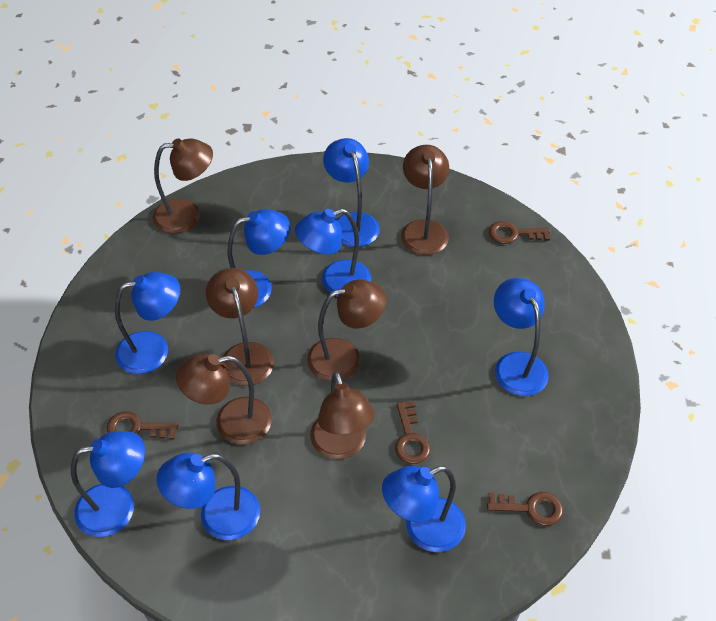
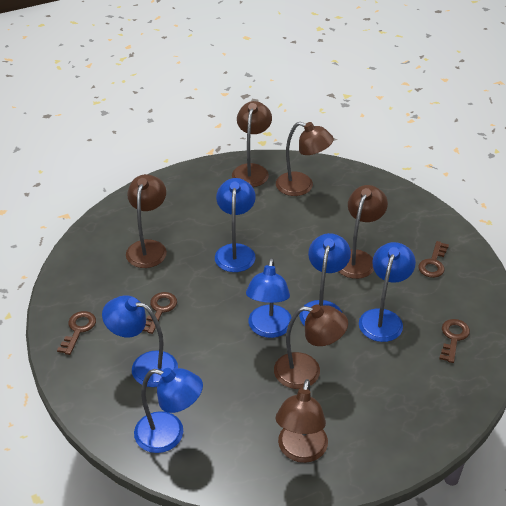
blue lamp: 8 -> 6

